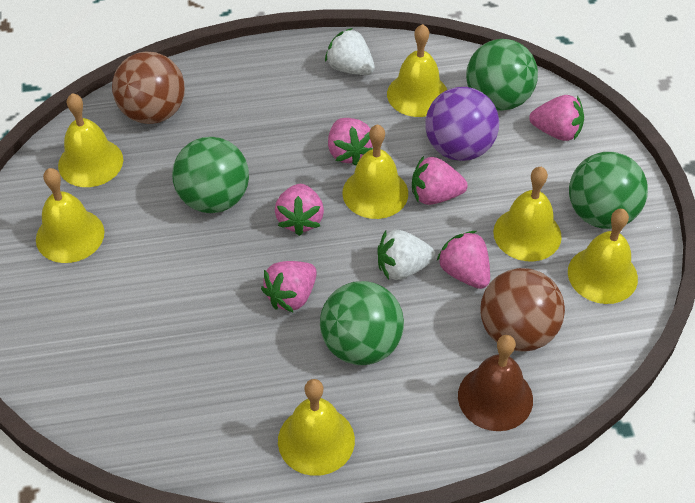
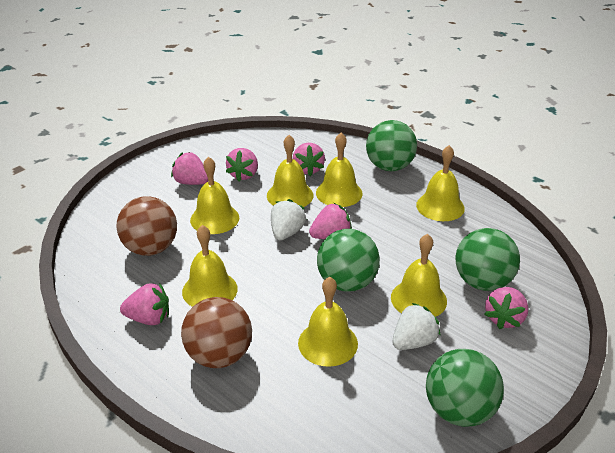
brown bell: 1 -> 0
purple ball: 1 -> 0

